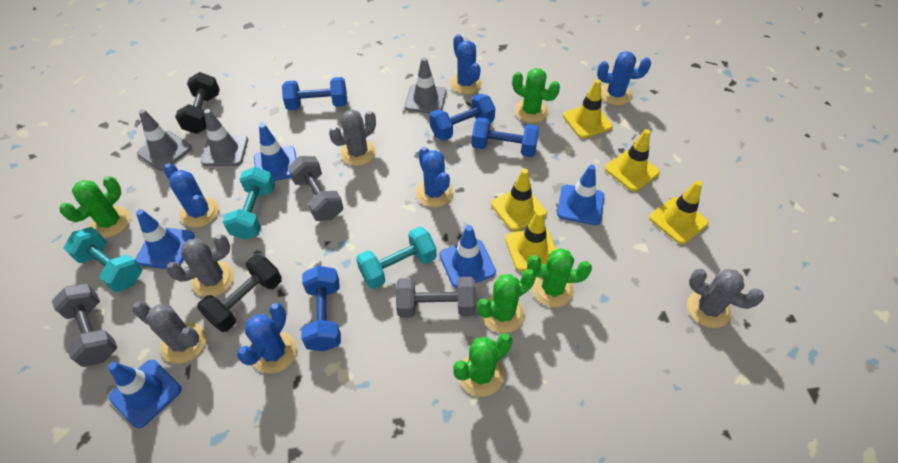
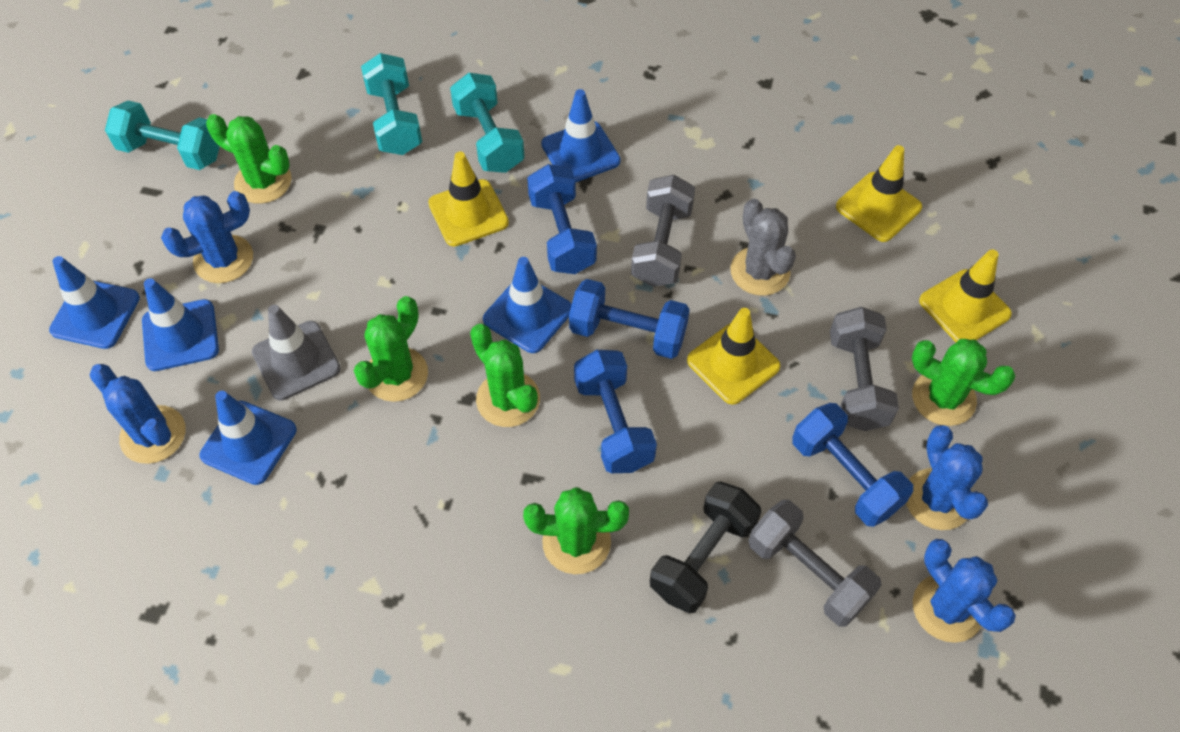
black dumbbell: 2 -> 1
blue cactus: 5 -> 4
grey cactus: 4 -> 1
grey traffic cone: 3 -> 1
yellow traffic cone: 5 -> 4

